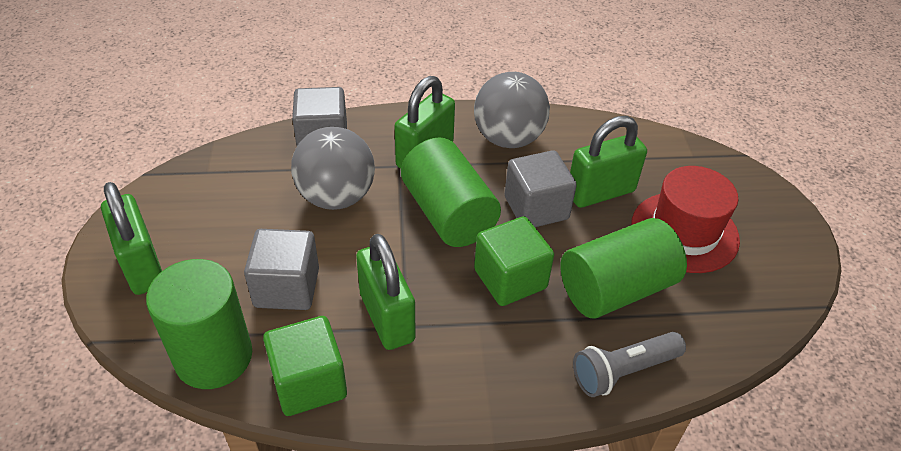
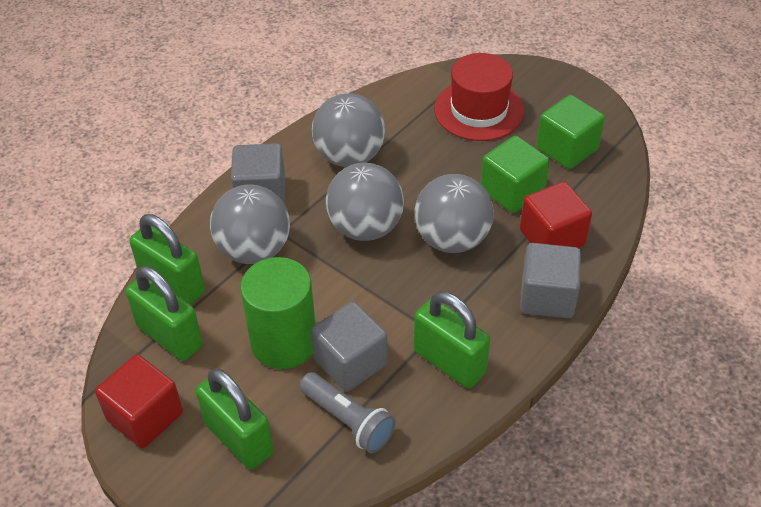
green cylinder: 3 -> 1
grey ball: 2 -> 4
red cube: 0 -> 2

